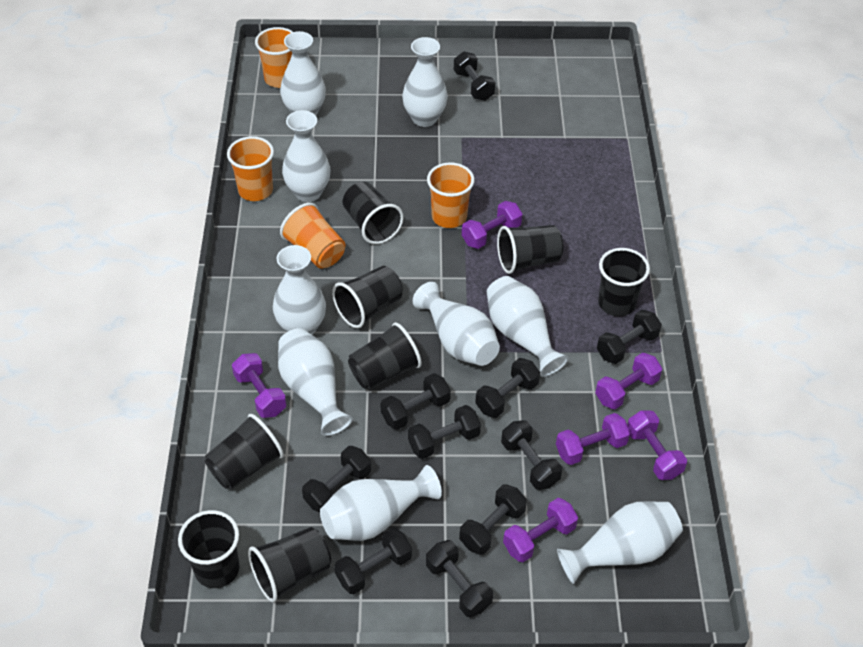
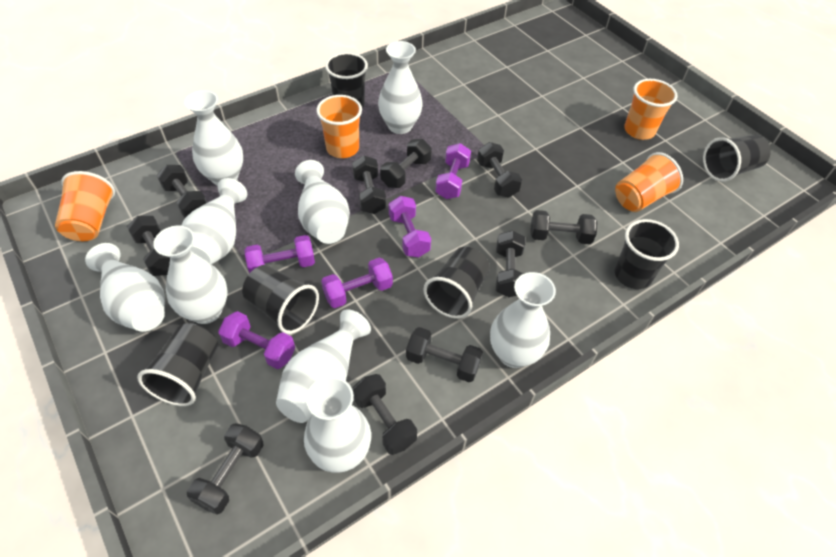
black cup: 8 -> 6
purple dumbbell: 6 -> 5

